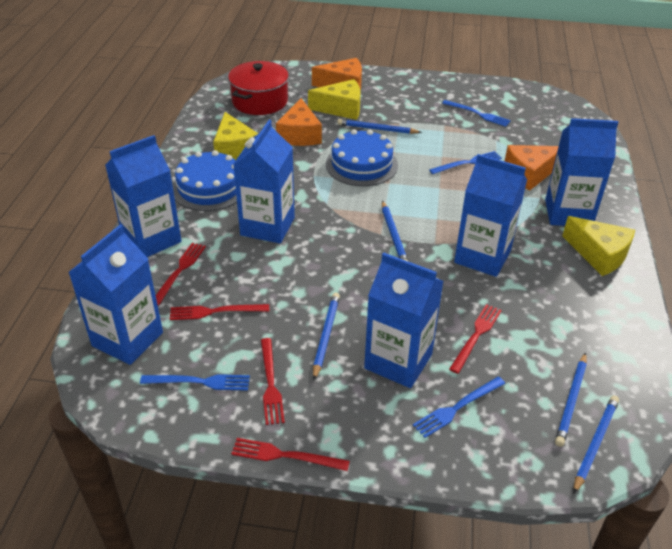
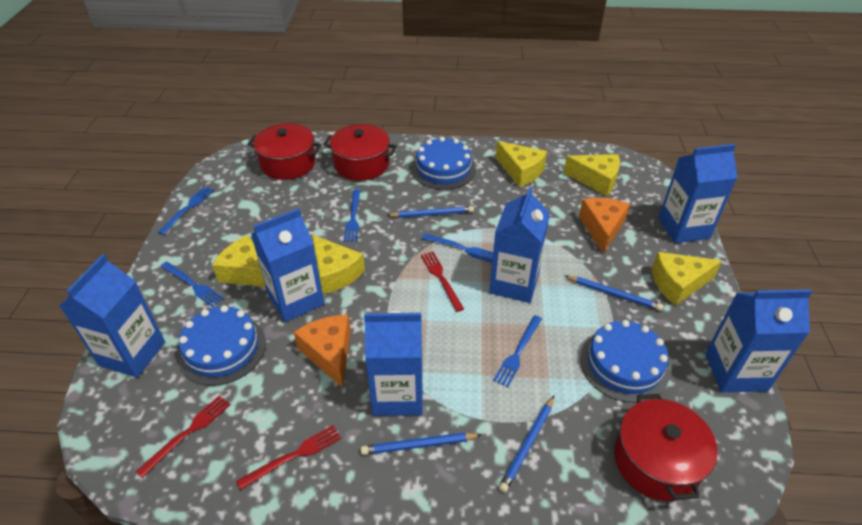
blue cake: 2 -> 3
blue fork: 4 -> 5
blue pencil: 5 -> 4
orange cheese: 3 -> 2
red fork: 5 -> 3
red pot: 1 -> 3
yellow cheese: 3 -> 5

